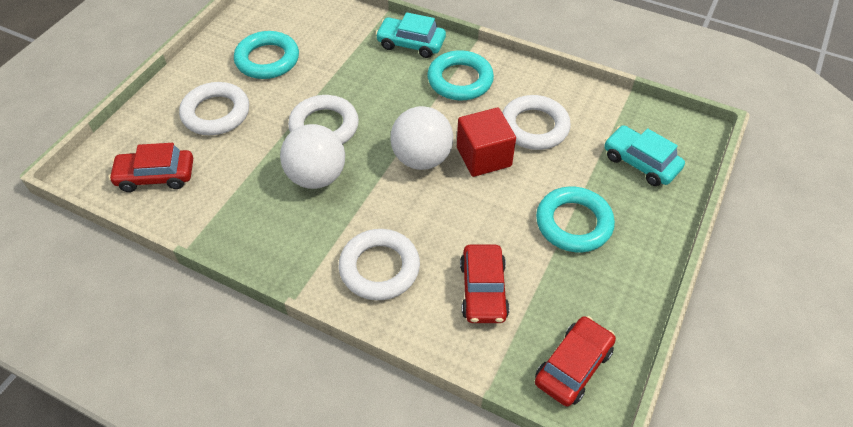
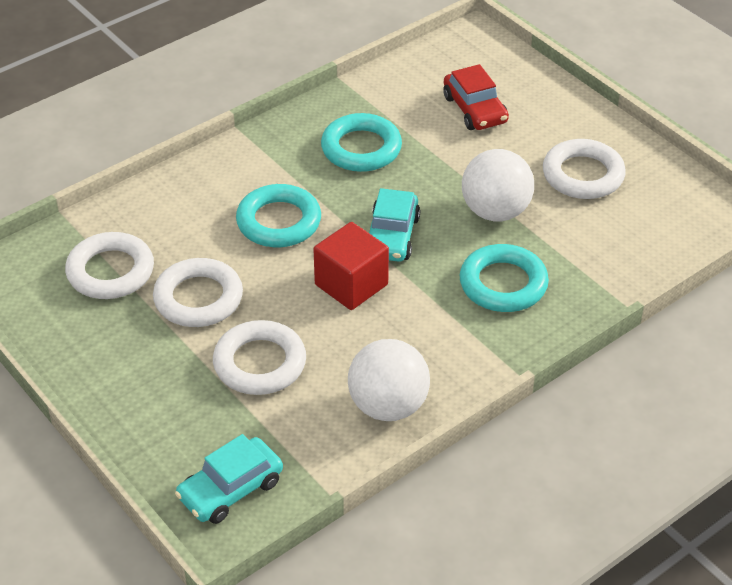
red car: 3 -> 1

